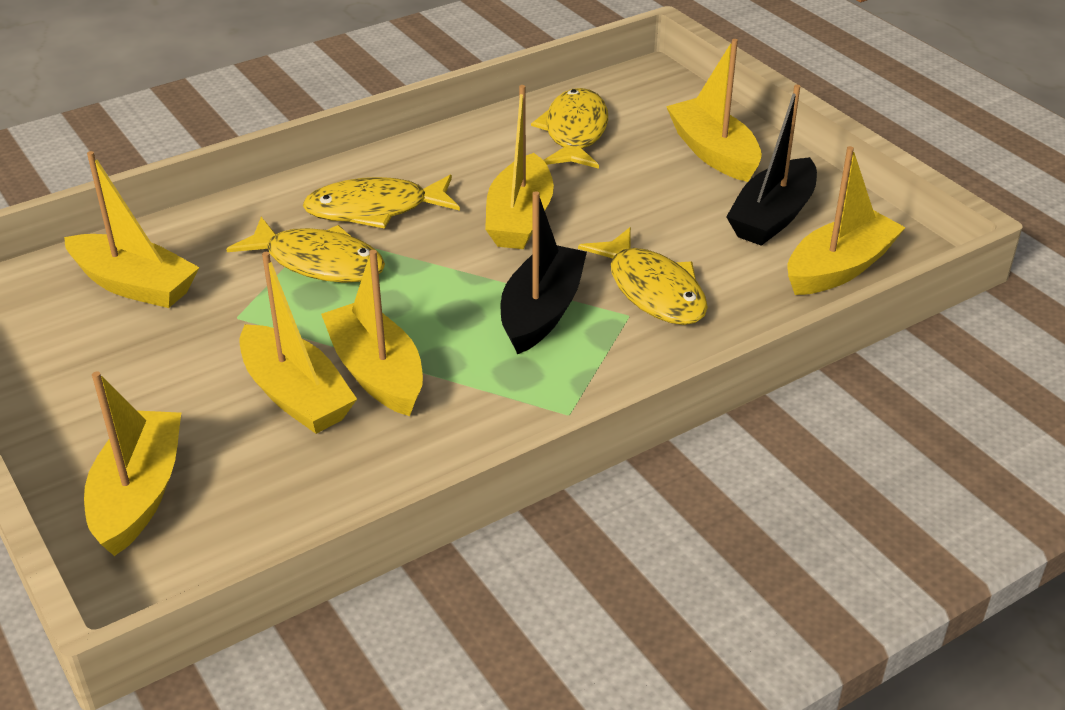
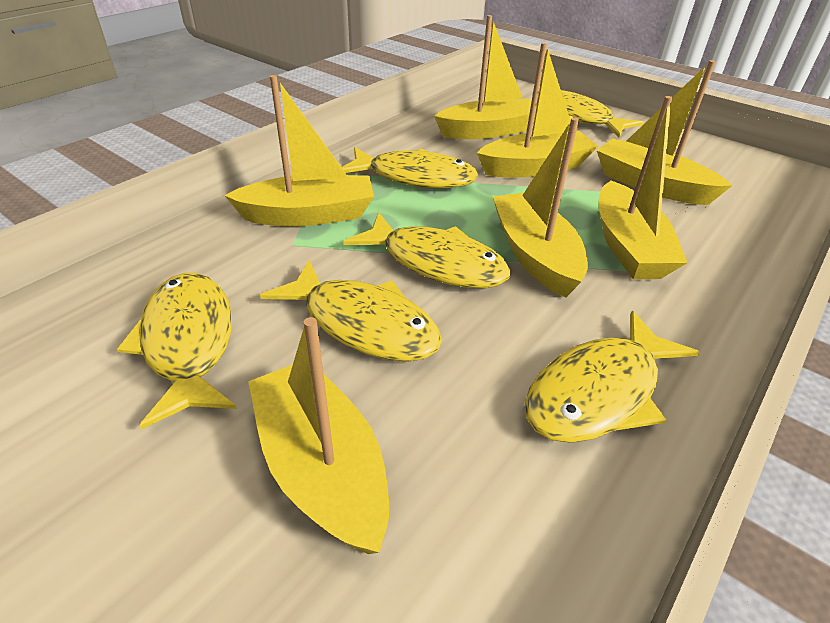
black boat: 2 -> 0
yellow fish: 4 -> 6

